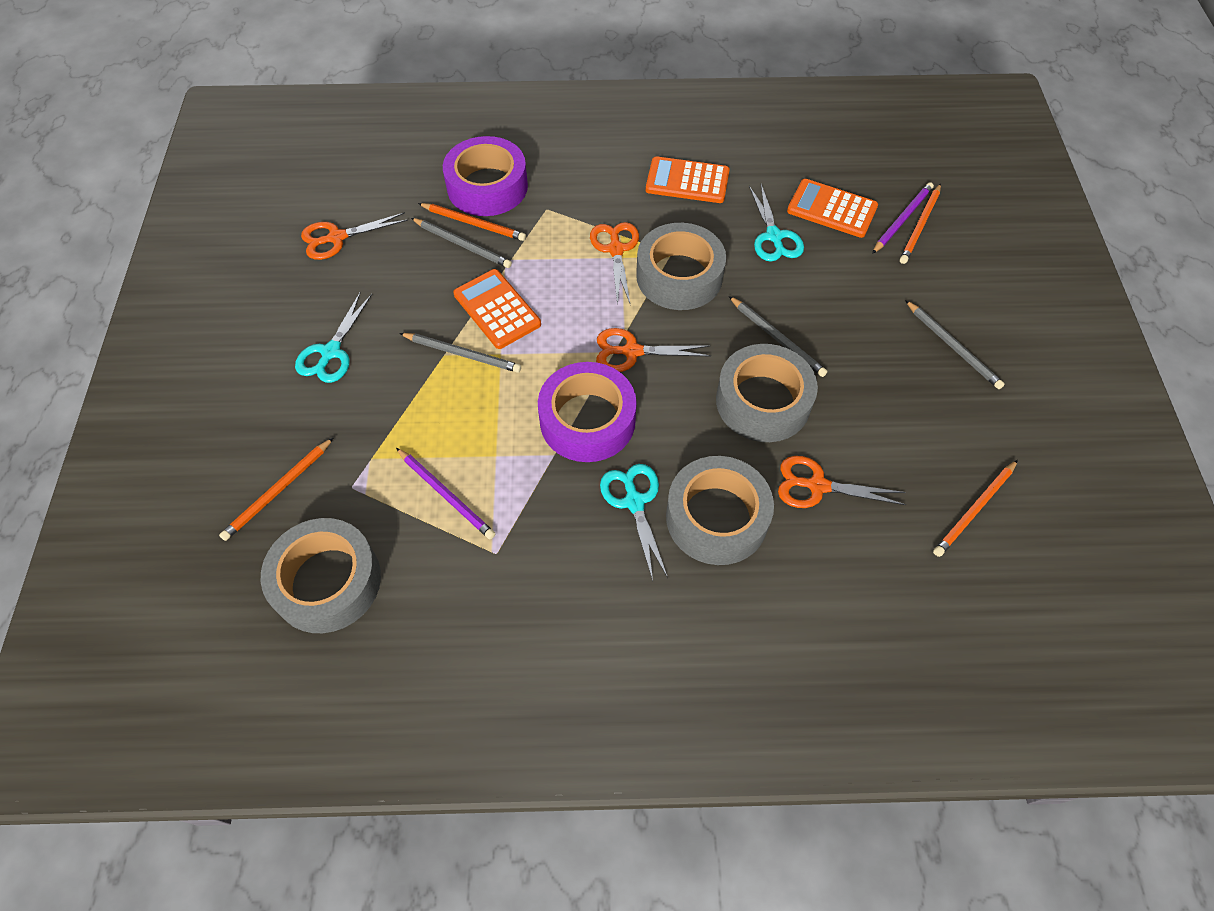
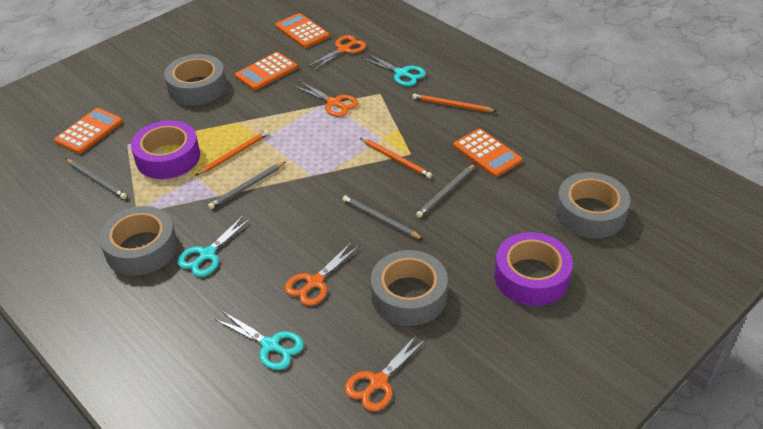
orange calculator: 3 -> 4
orange pencil: 4 -> 3
purple pencil: 2 -> 0

